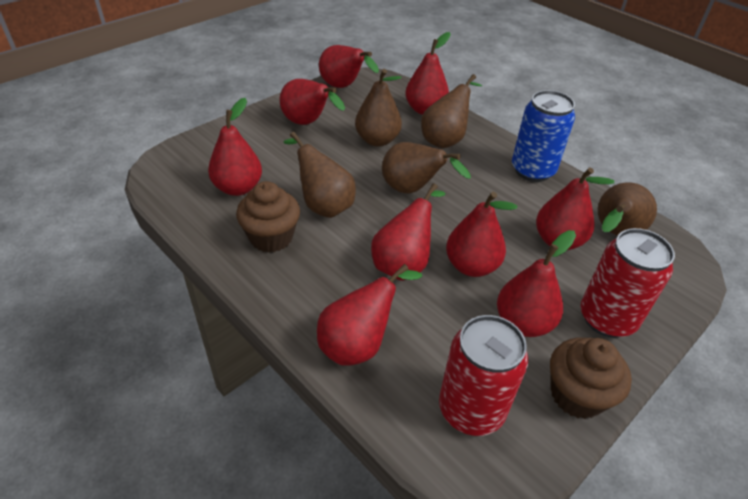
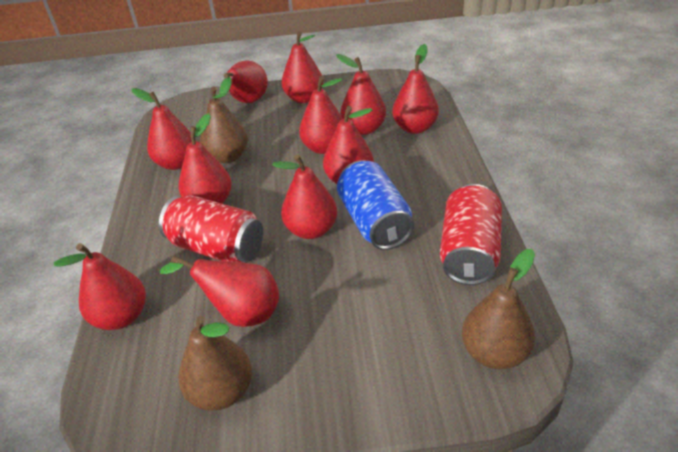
brown cupcake: 2 -> 0
brown pear: 5 -> 3
red pear: 9 -> 11

